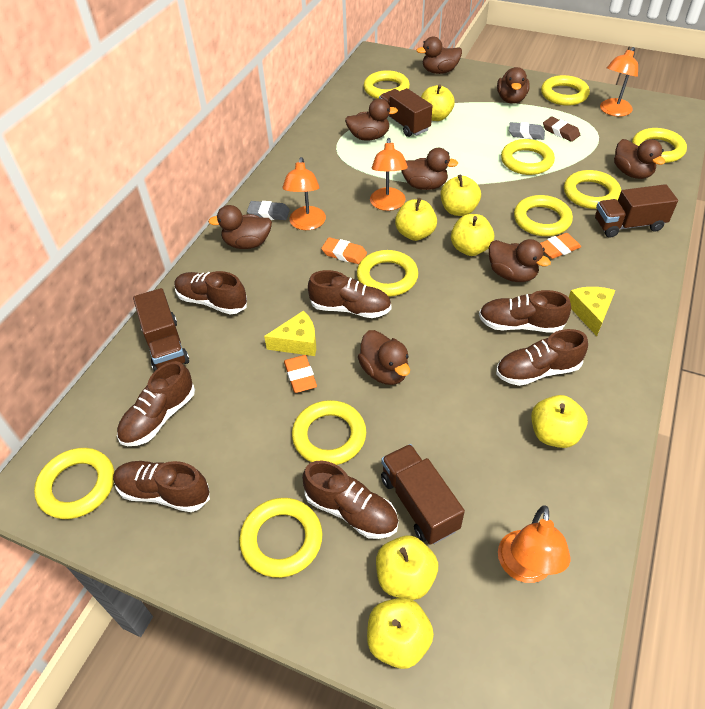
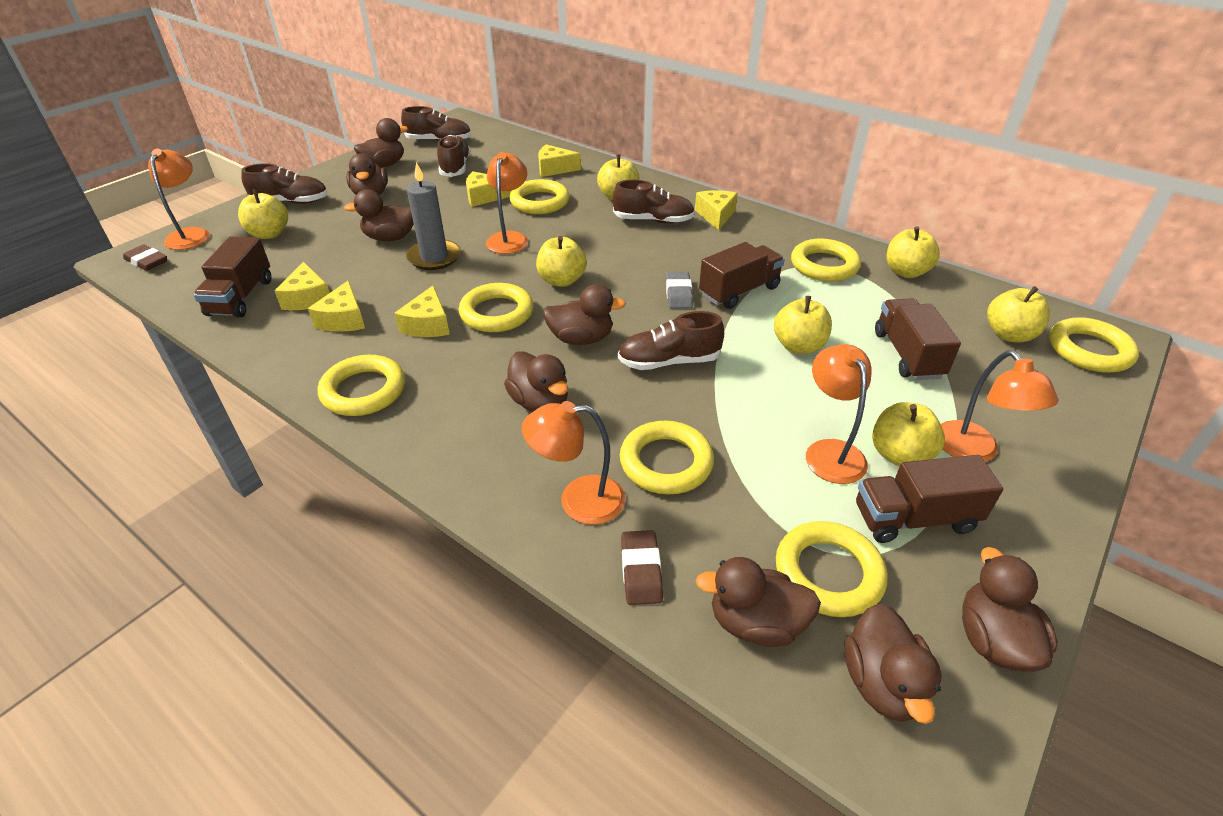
brown eraser: 1 -> 2
brown shoe: 7 -> 5
grey candle: 0 -> 1
grey eraser: 2 -> 1
orange eraser: 3 -> 0
orange lamp: 4 -> 5
yellow cheese: 2 -> 6
yellow ring: 10 -> 7

